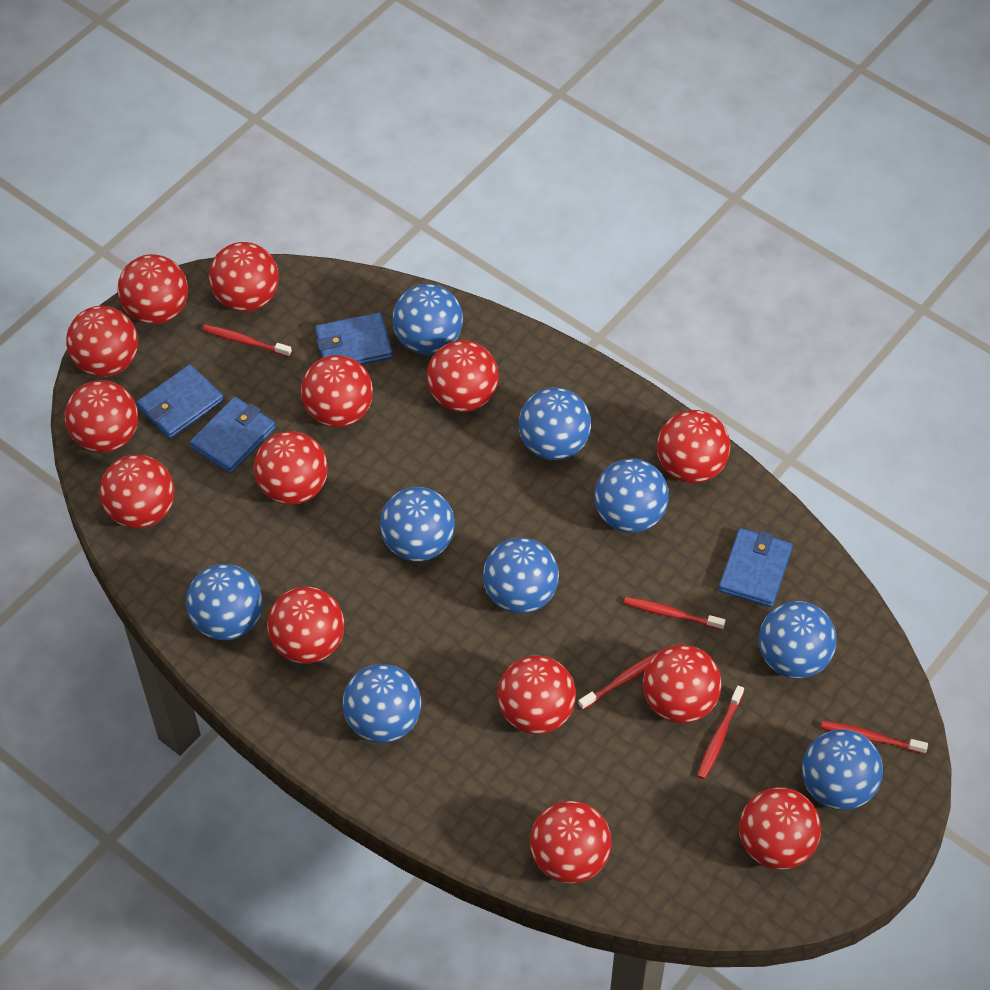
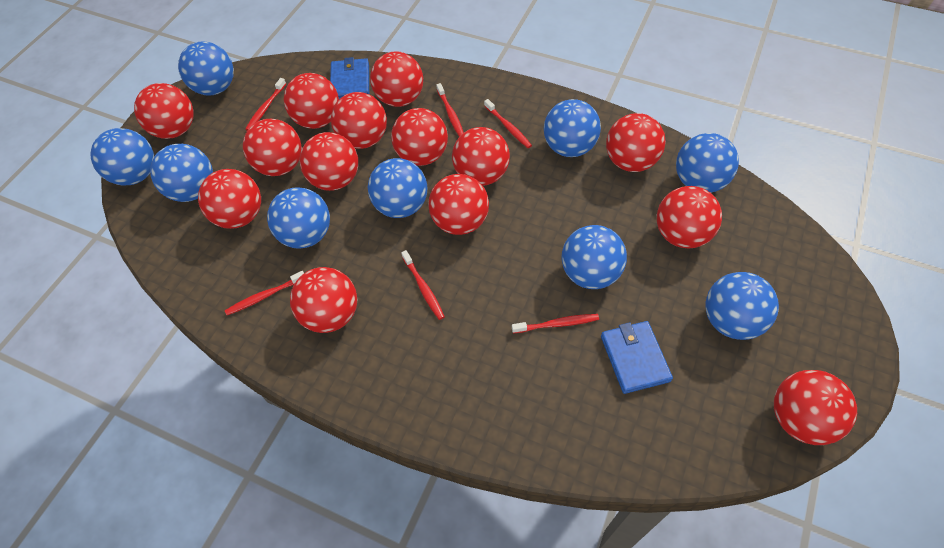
blue wallet: 4 -> 2
red toothbrush: 5 -> 6

